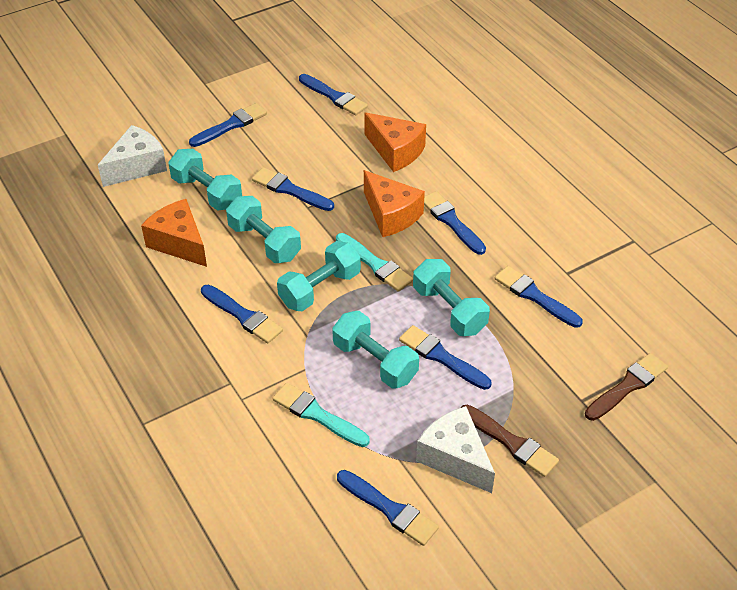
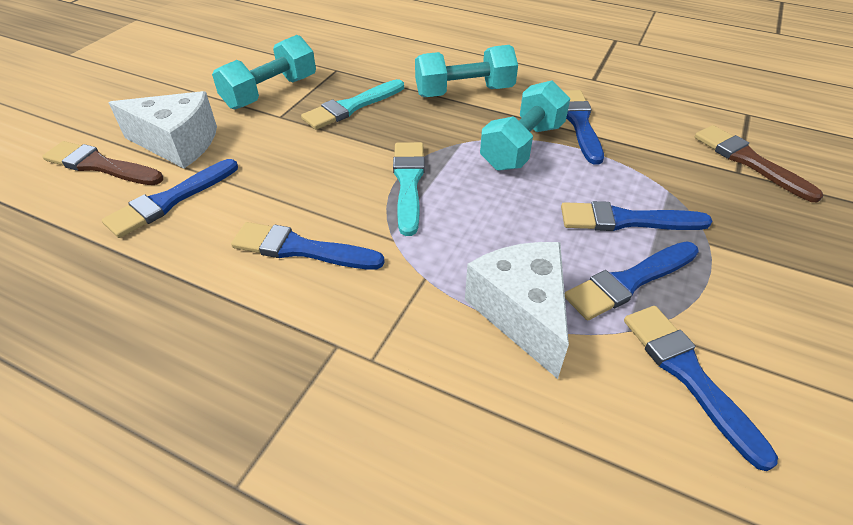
blue brush: 8 -> 6
orange cheese: 3 -> 0
turquoise dumbbell: 5 -> 3

